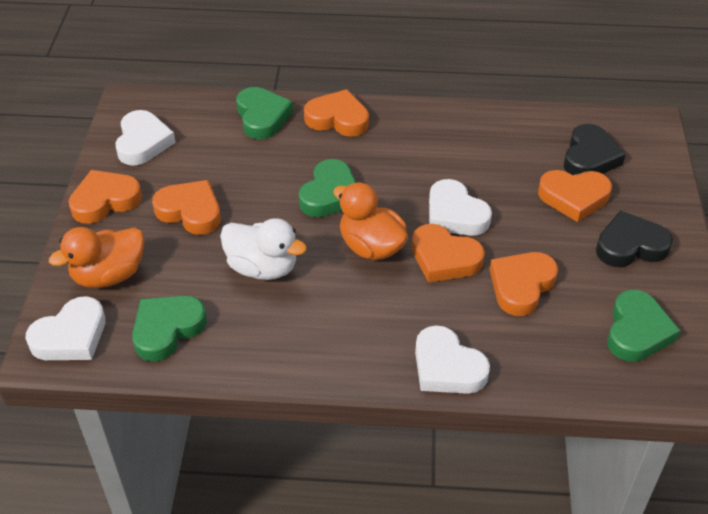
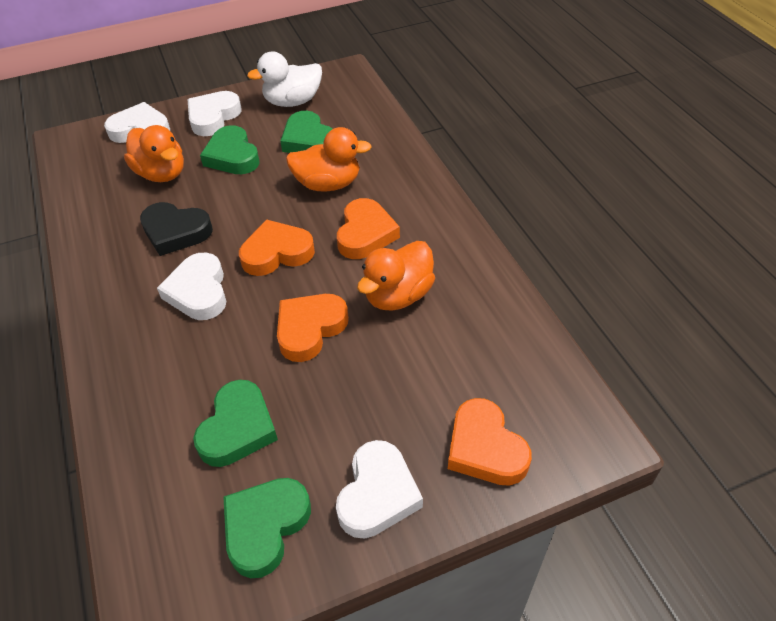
black heart: 2 -> 1
orange duck: 2 -> 3
orange heart: 6 -> 4

